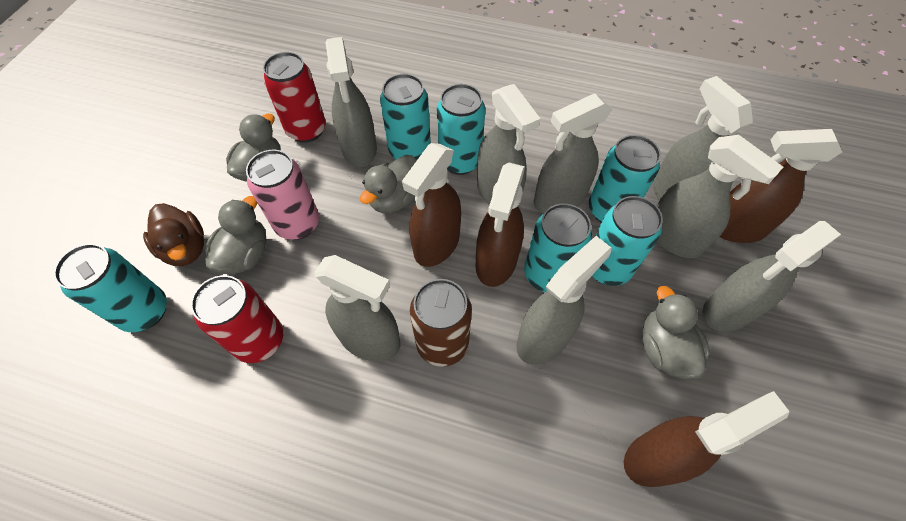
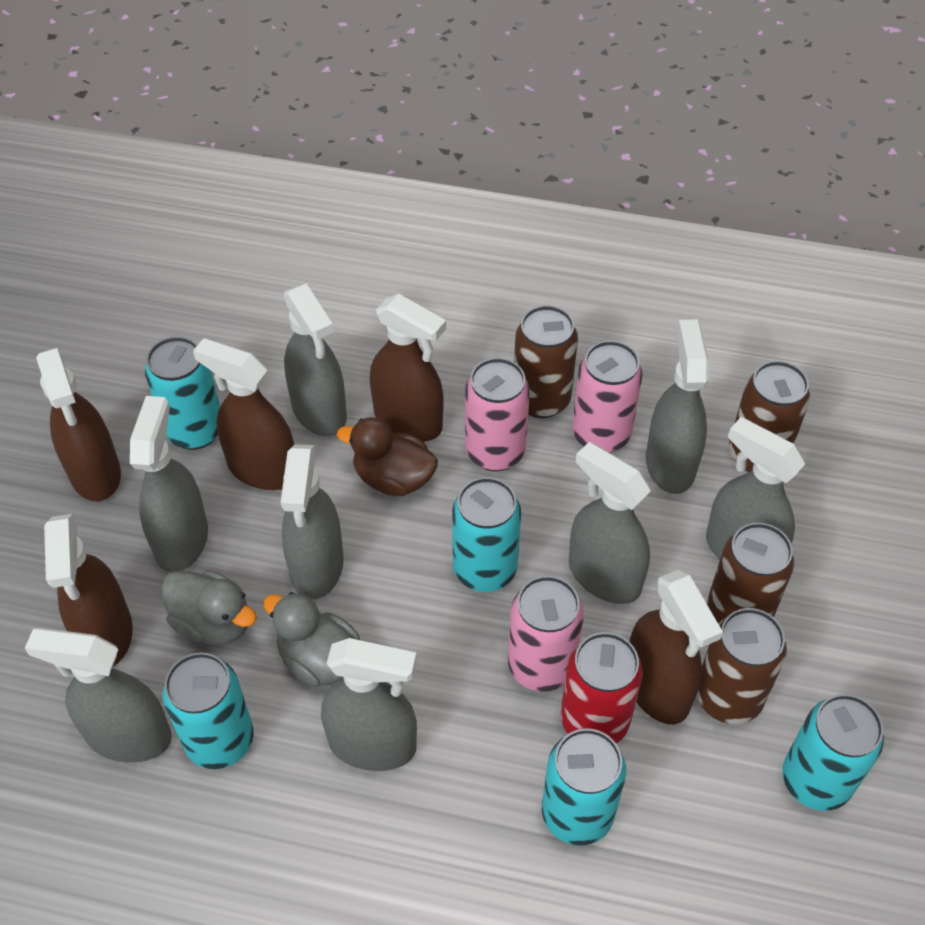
brown can: 1 -> 4
brown spray bottle: 4 -> 5
grey duck: 4 -> 2
pink can: 1 -> 3
red can: 2 -> 1
turquoise can: 6 -> 5

